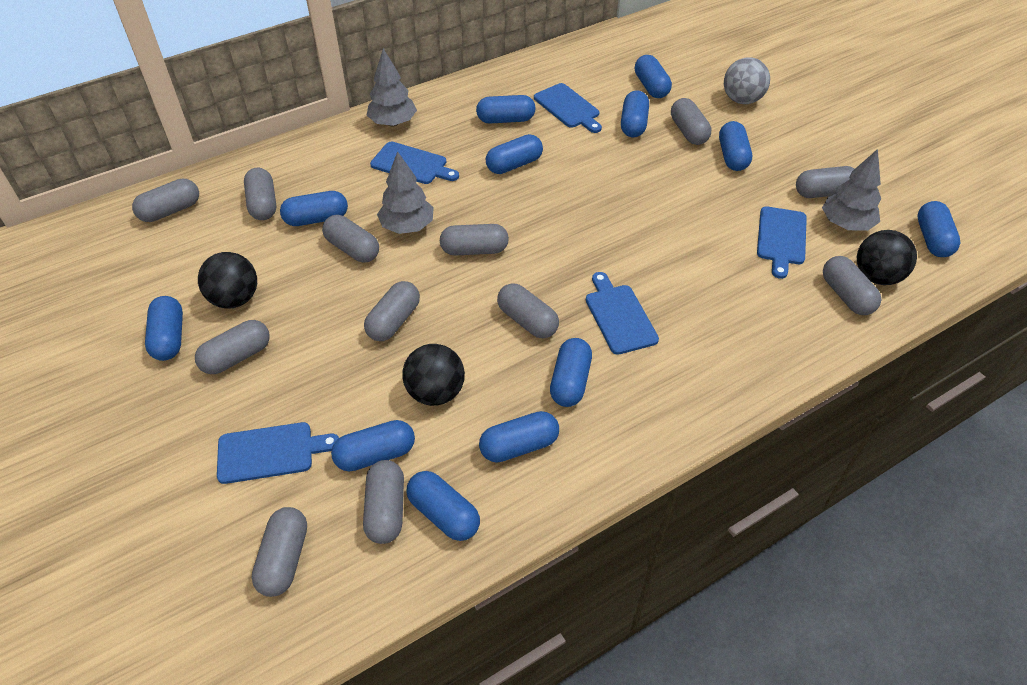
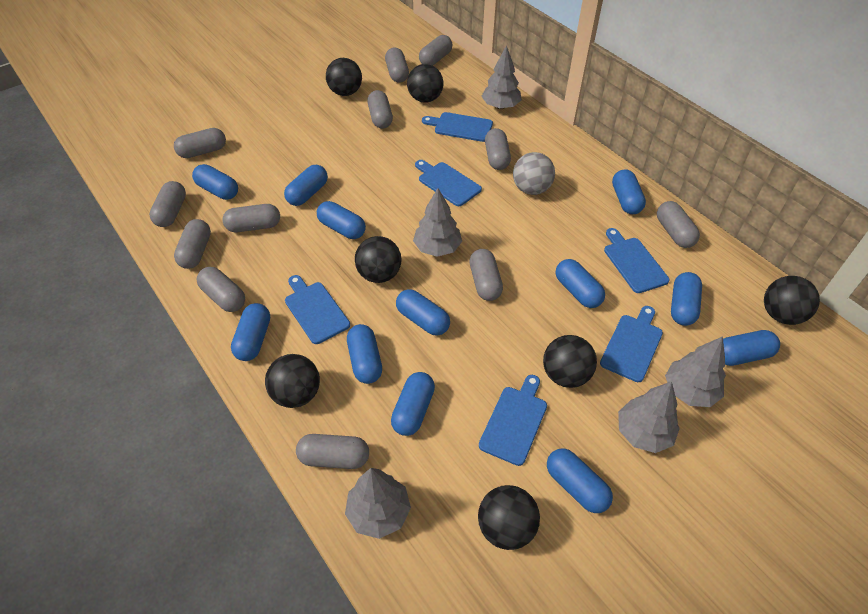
black ball: 3 -> 7
blue cutting board: 5 -> 6
grey tree: 3 -> 5

